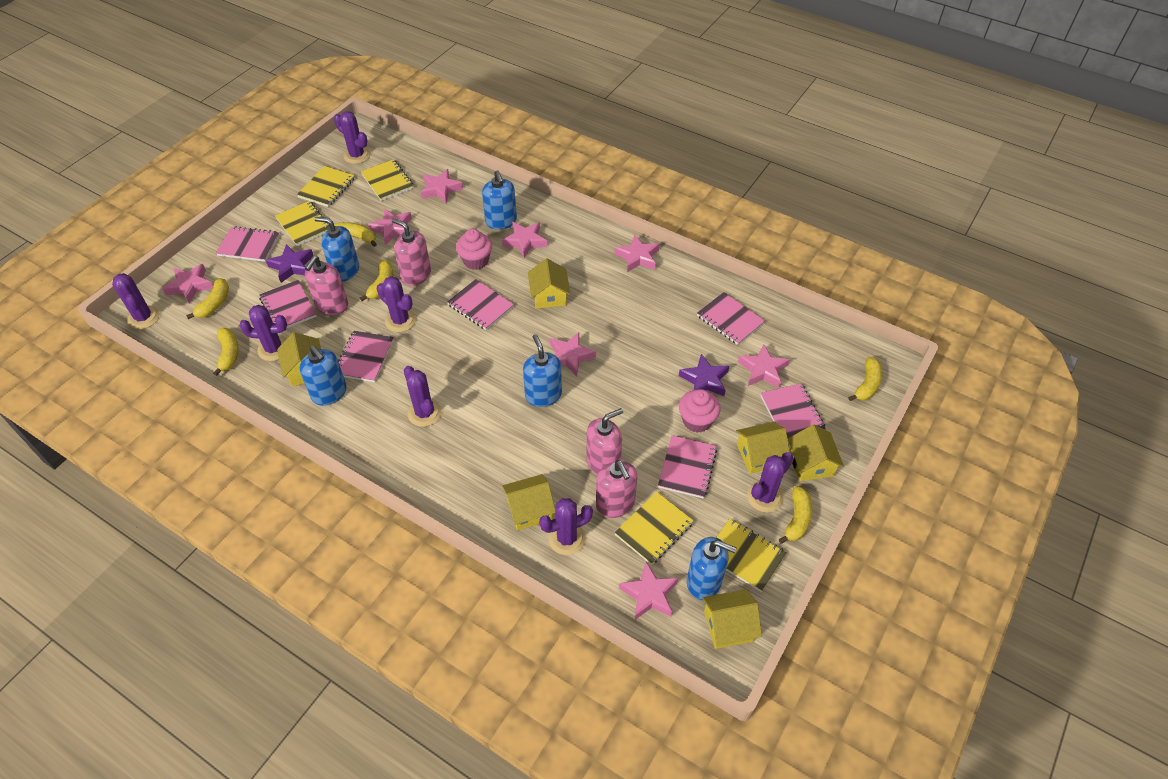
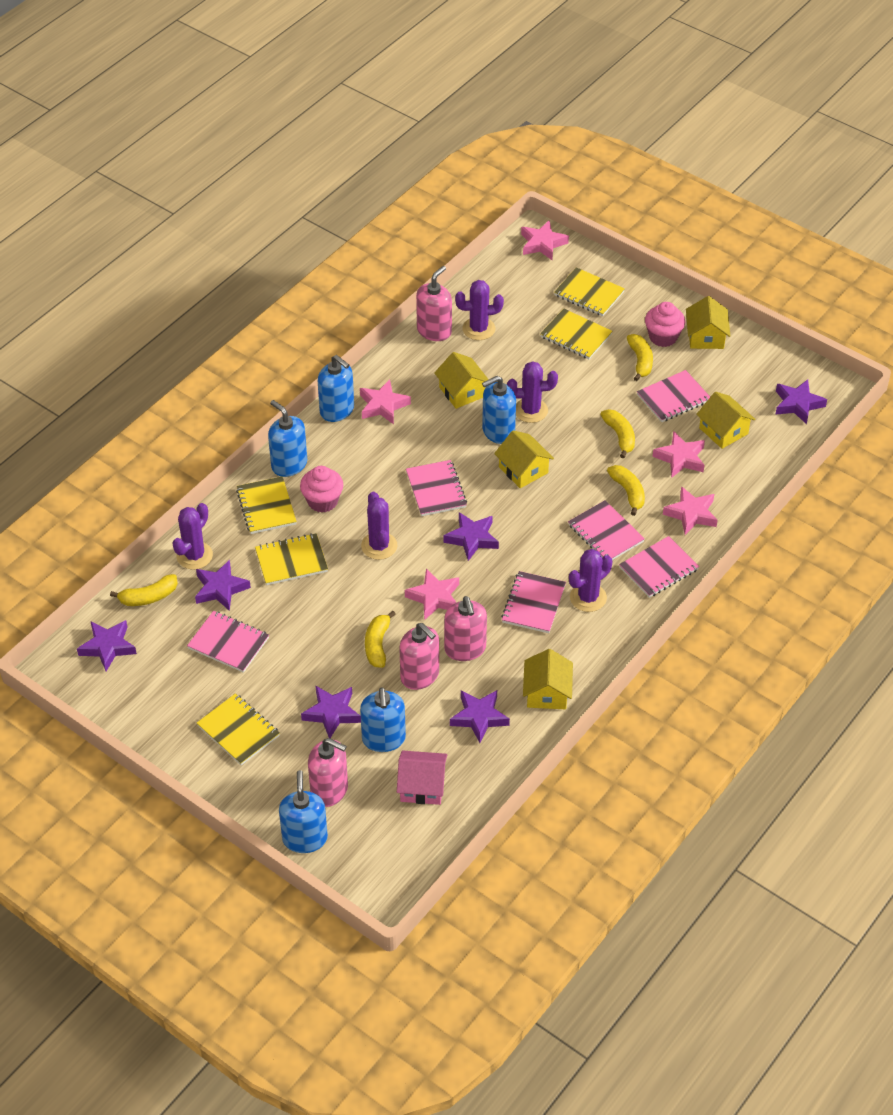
pink house: 0 -> 1
pink notebook: 7 -> 6
pink star: 8 -> 5
purple cactus: 7 -> 5
purple star: 2 -> 6
yellow banana: 6 -> 5
yellow house: 6 -> 5

